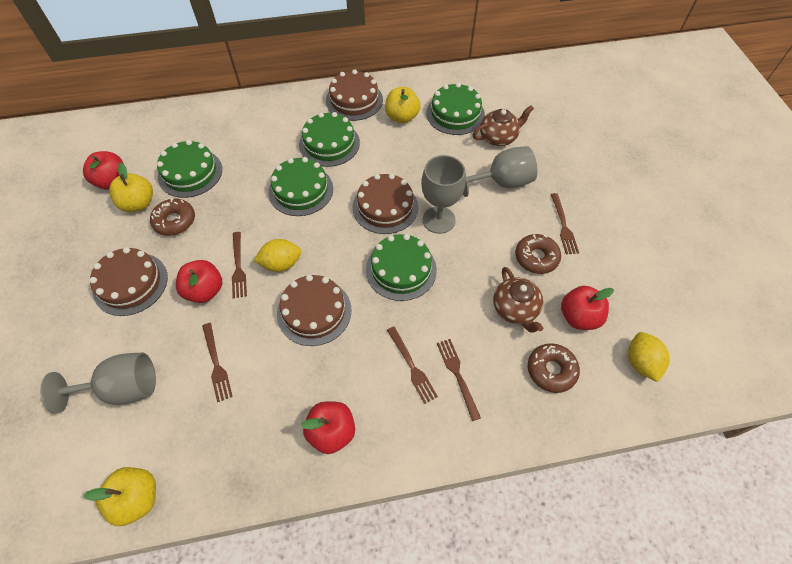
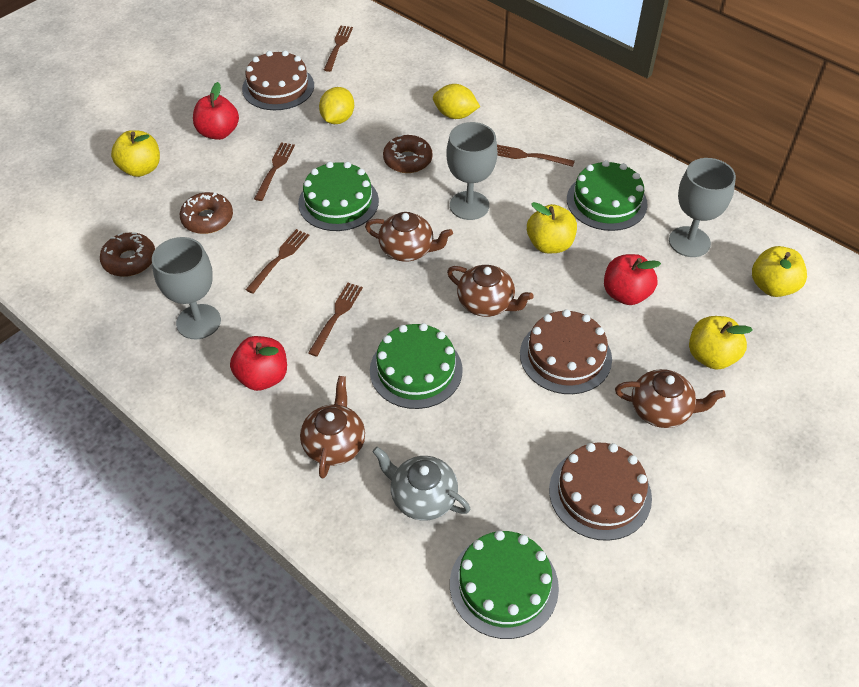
brown cake: 4 -> 3
brown teapot: 2 -> 4
green cake: 5 -> 4
grey teapot: 0 -> 1
red apple: 4 -> 3
yellow apple: 3 -> 4

